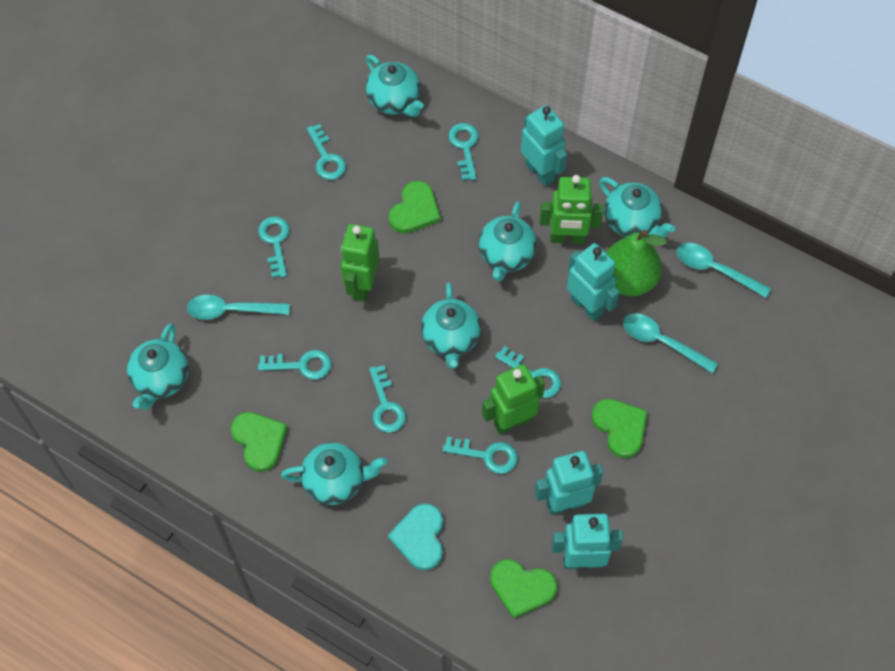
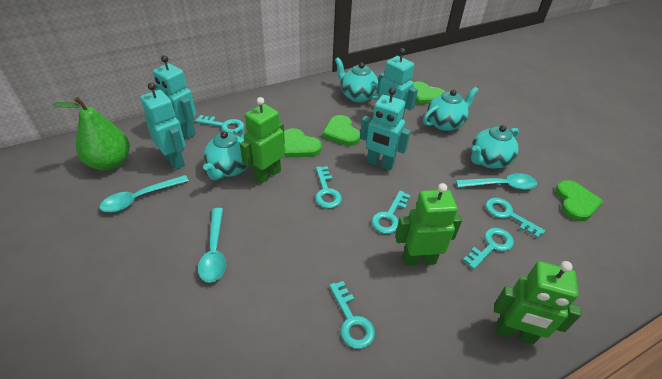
turquoise heart: 1 -> 0
turquoise key: 7 -> 6
turquoise teapot: 6 -> 4

